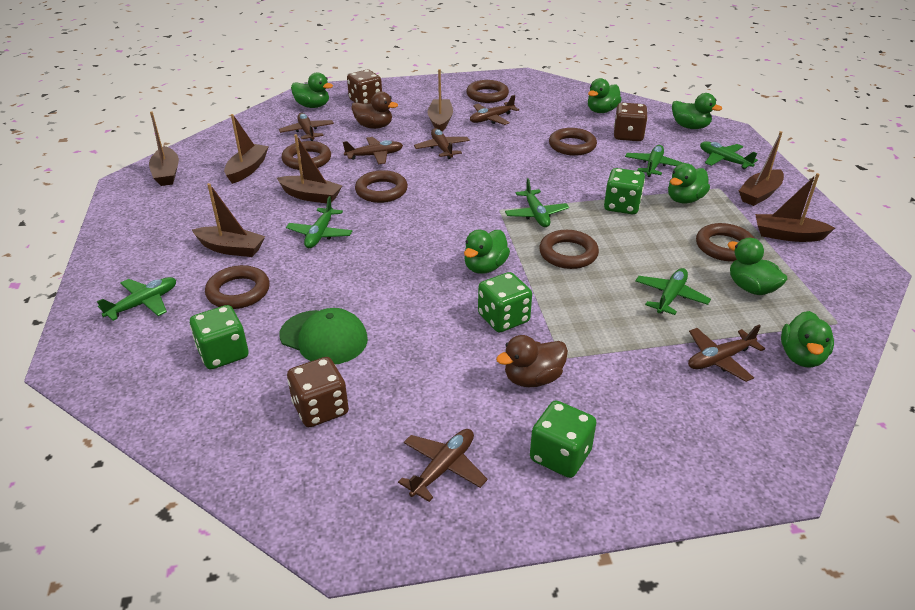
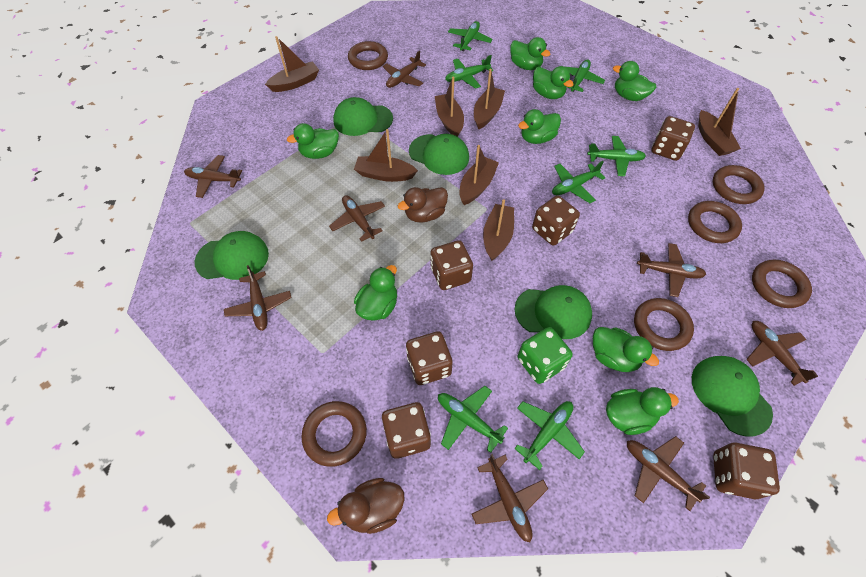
brown dice: 3 -> 6
brown plane: 6 -> 8
brown ring: 7 -> 6
green cap: 1 -> 5
green dice: 4 -> 1
green duck: 7 -> 8
green plane: 6 -> 7

